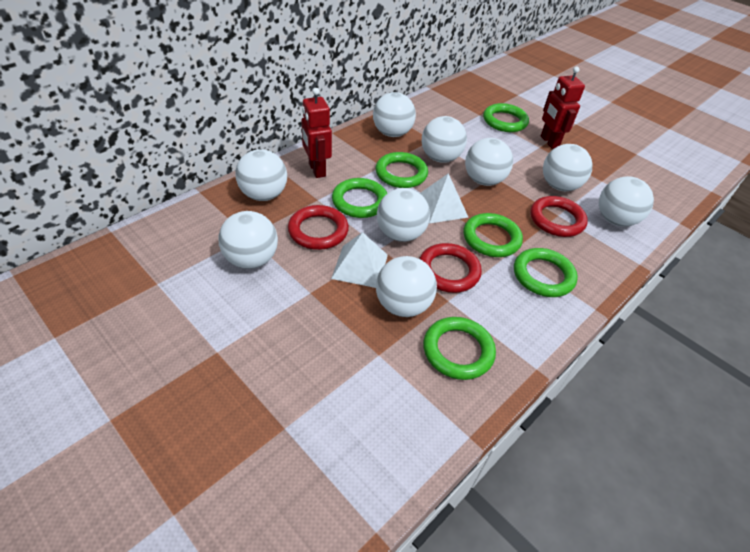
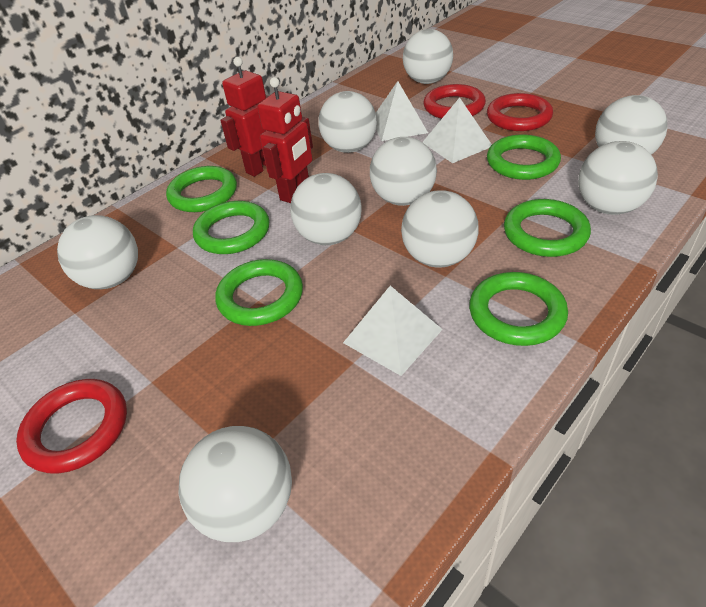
white pyramid: 2 -> 3

